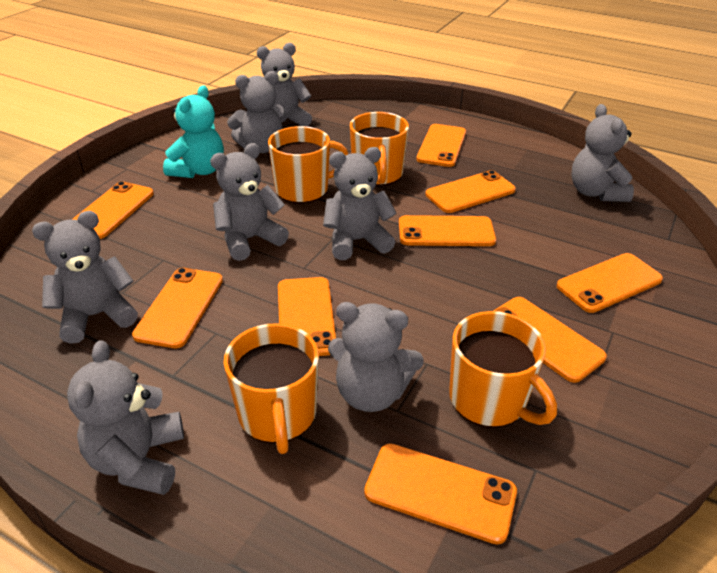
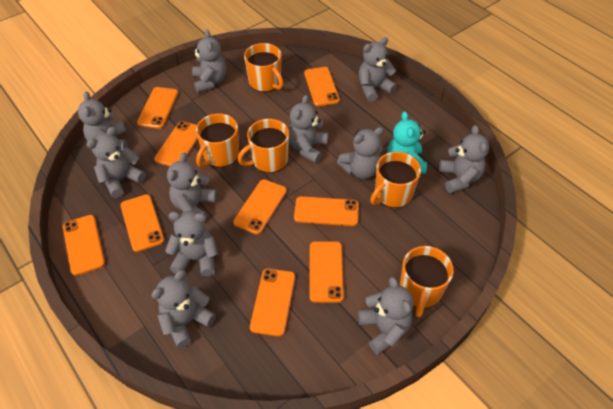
grey teddy bear: 8 -> 11
orange mug: 4 -> 5

